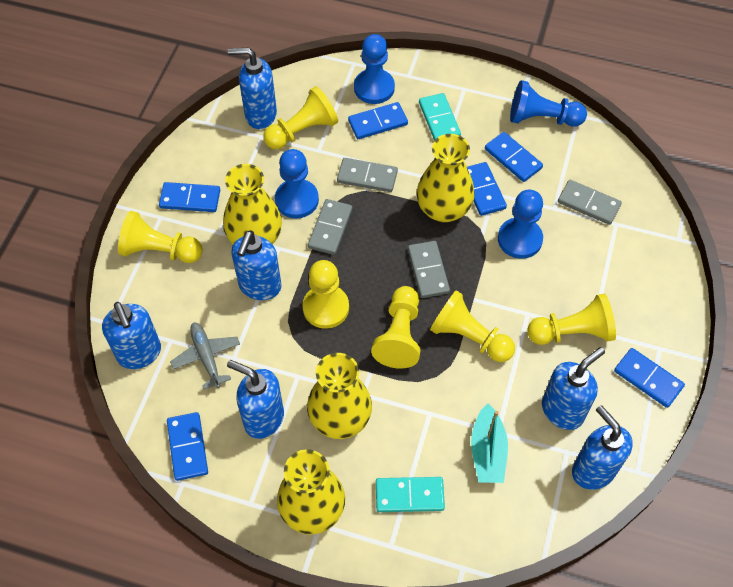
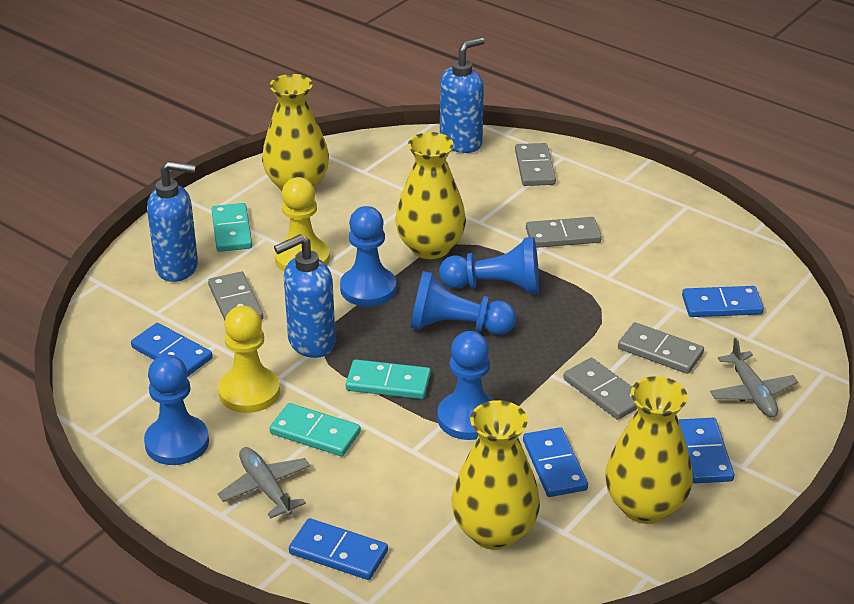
blue domino: 6 -> 5
blue pawn: 4 -> 5
blue soap dispenser: 6 -> 3
grey domino: 4 -> 5
grey plane: 1 -> 2
turquoise boat: 1 -> 0
turquoise domino: 2 -> 3
yellow pawn: 6 -> 2

